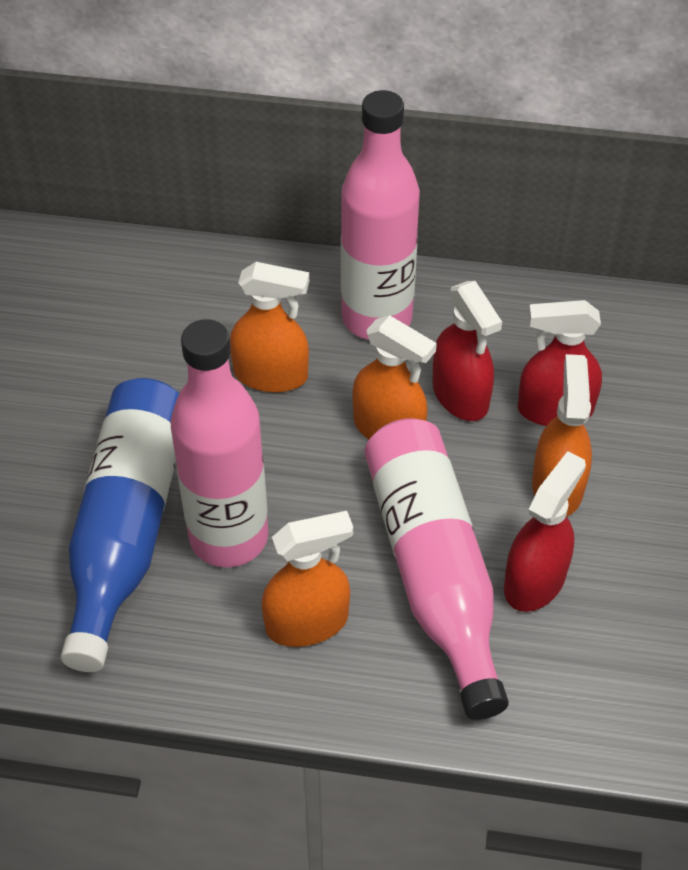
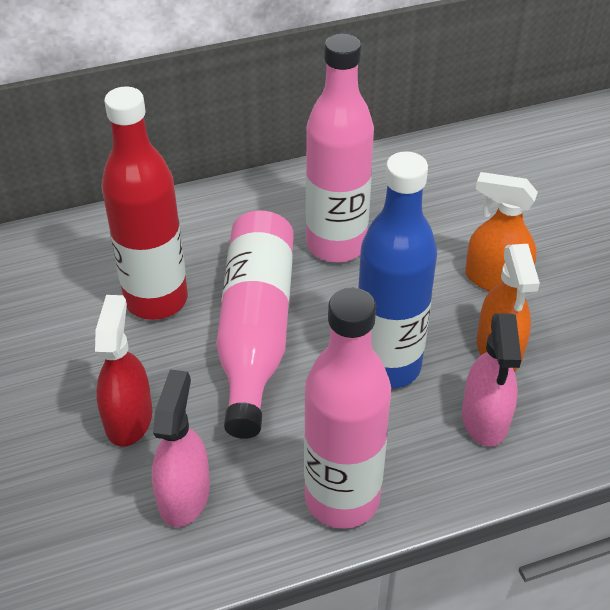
orange spray bottle: 4 -> 2
pink spray bottle: 0 -> 2
red bottle: 0 -> 1
red spray bottle: 3 -> 1

